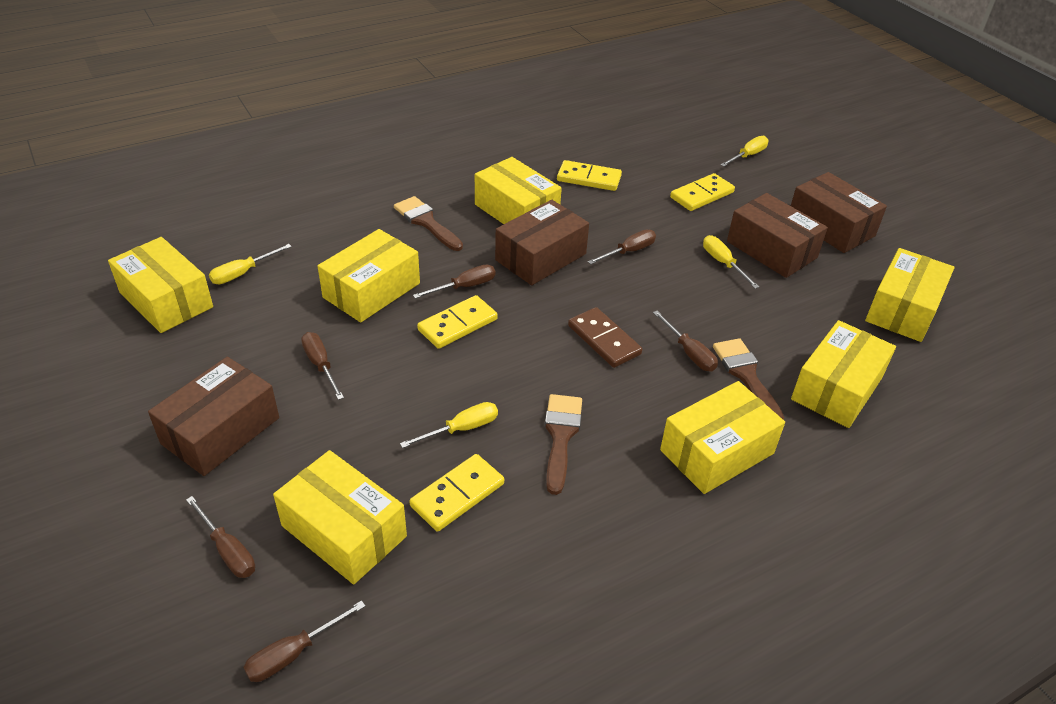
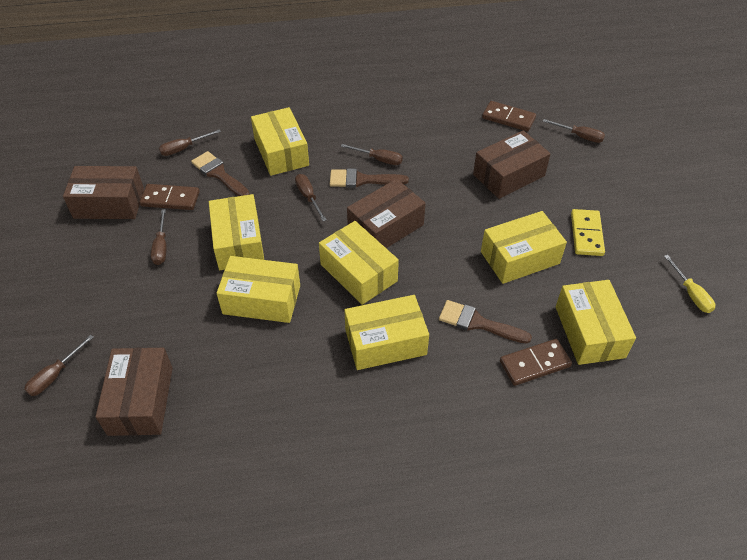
brown domino: 1 -> 3
yellow domino: 4 -> 1
yellow screwdriver: 4 -> 1

